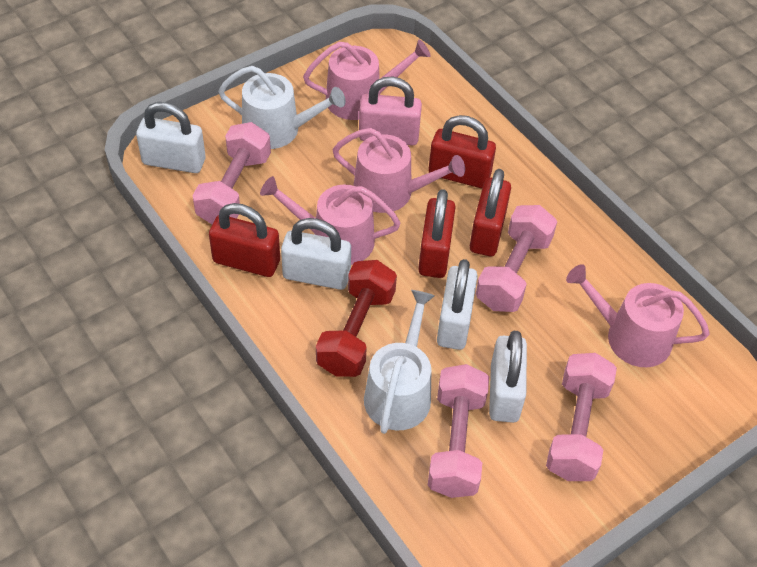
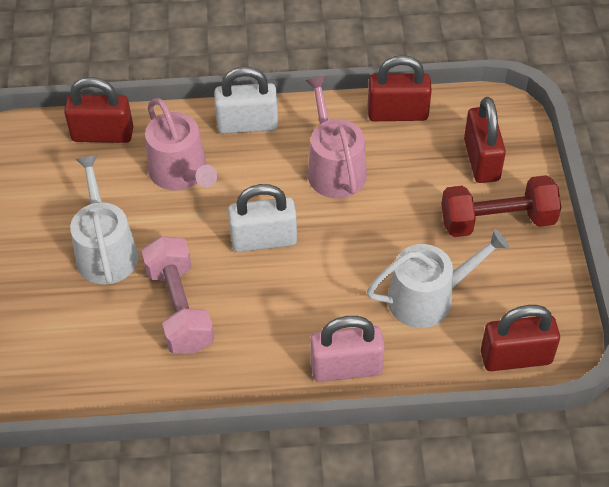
pink dumbbell: 4 -> 1
pink watering can: 4 -> 2
white padlock: 4 -> 2

